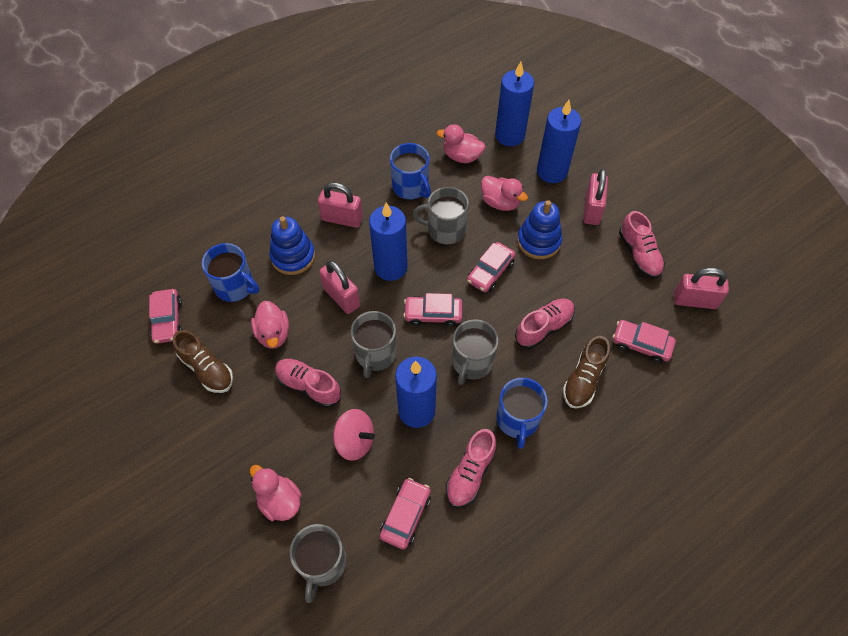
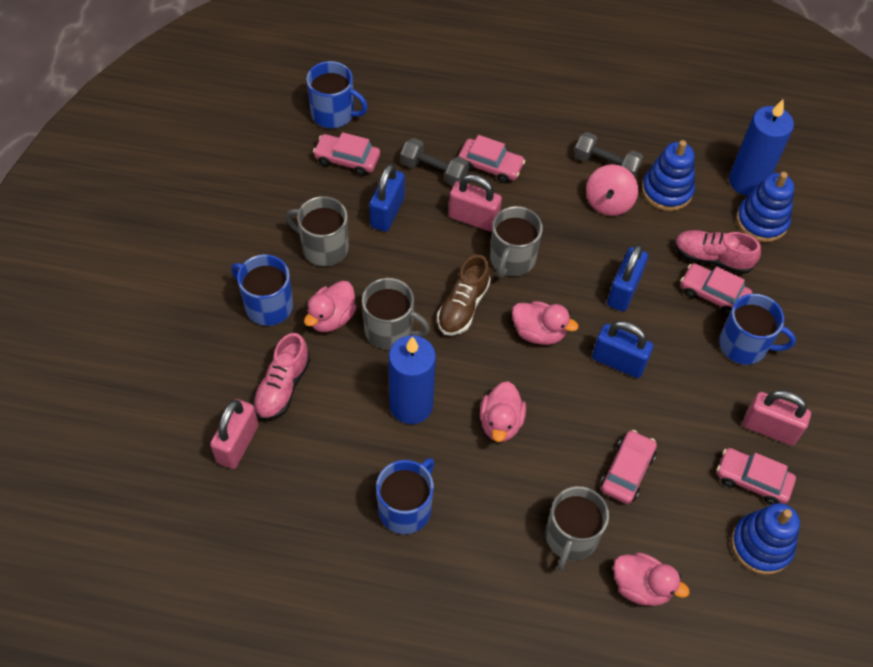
blue candle: 4 -> 2
blue mug: 3 -> 4
blue padlock: 0 -> 3
blue stacking toy: 2 -> 3
brown shoe: 2 -> 1
grey dumbbell: 0 -> 2
pink padlock: 4 -> 3
pink shoe: 4 -> 2

